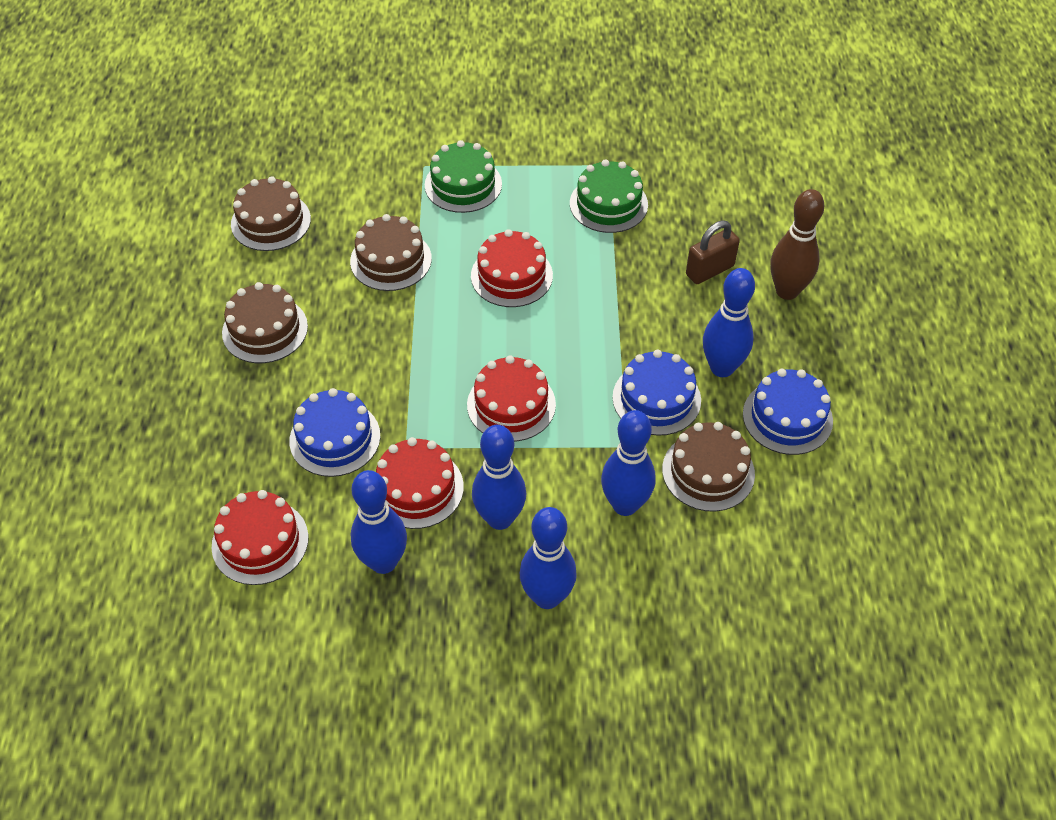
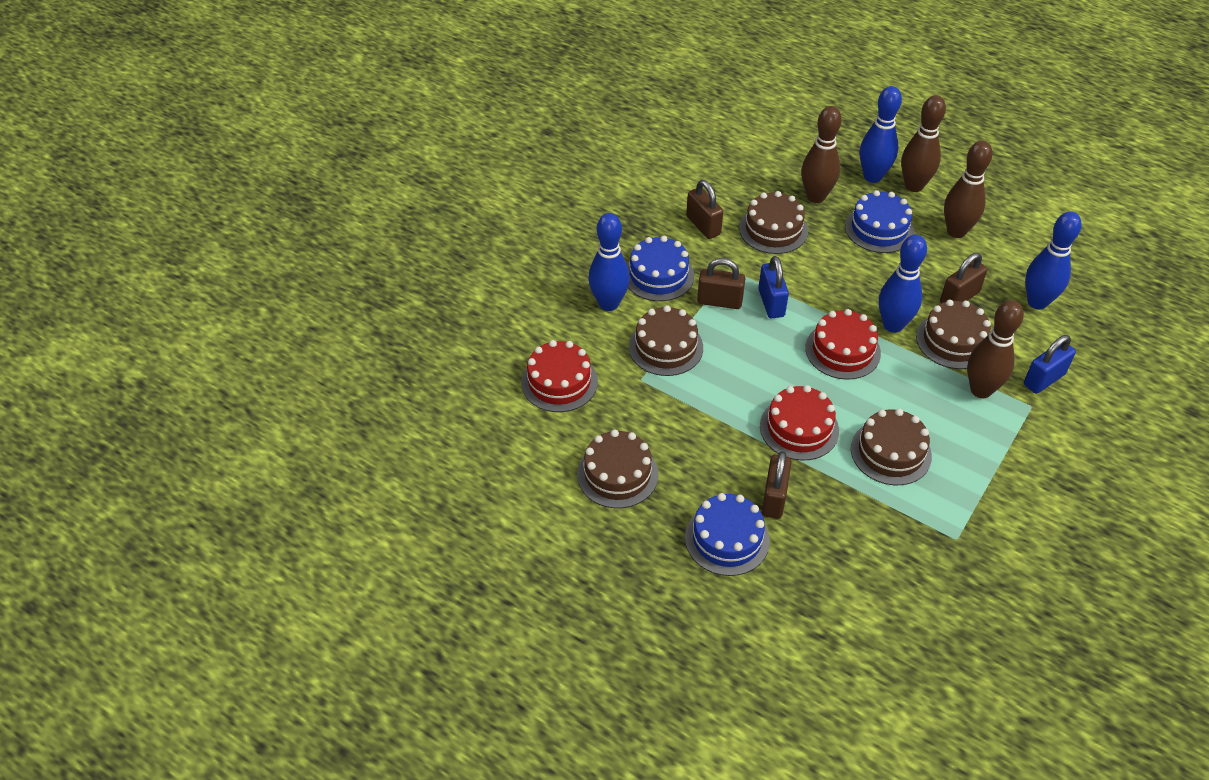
blue bowling pin: 5 -> 4
blue padlock: 0 -> 2
brown bowling pin: 1 -> 4
brown cake: 4 -> 5
brown padlock: 1 -> 4
green cake: 2 -> 0
red cake: 4 -> 3

